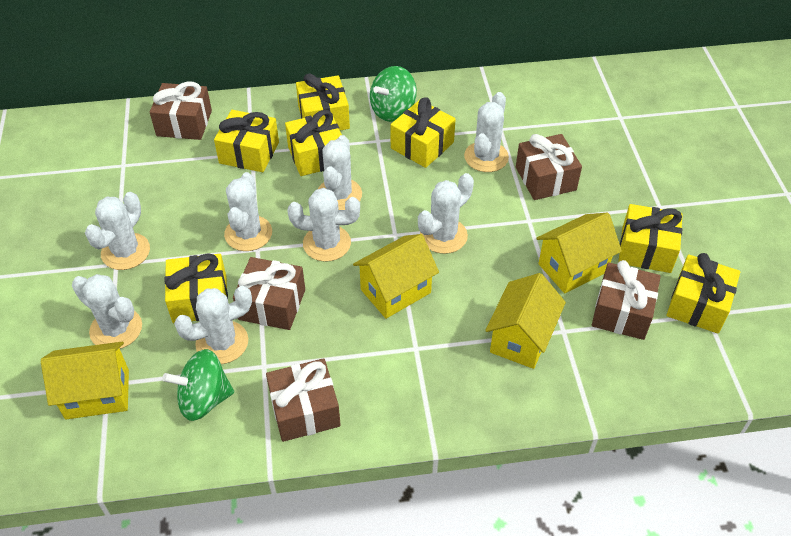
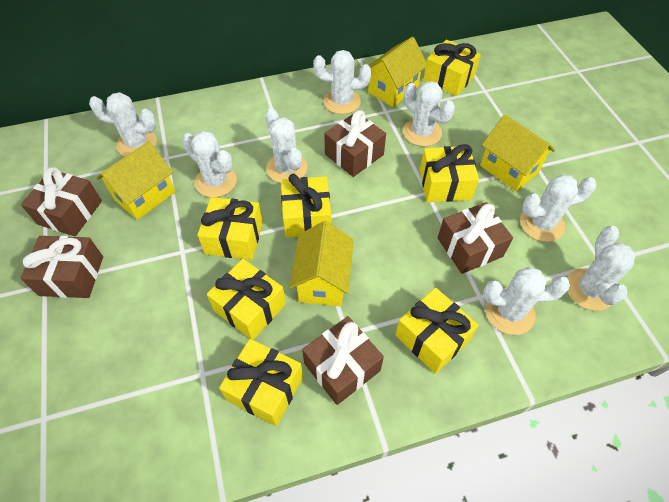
green spinning top: 2 -> 0

